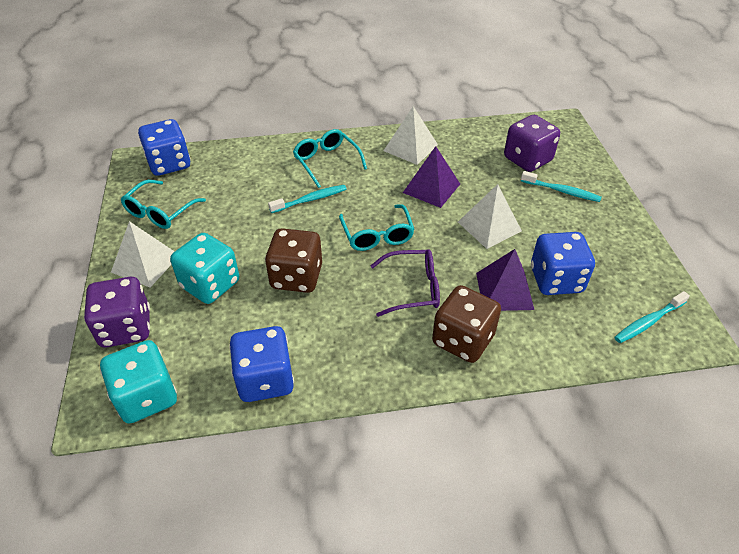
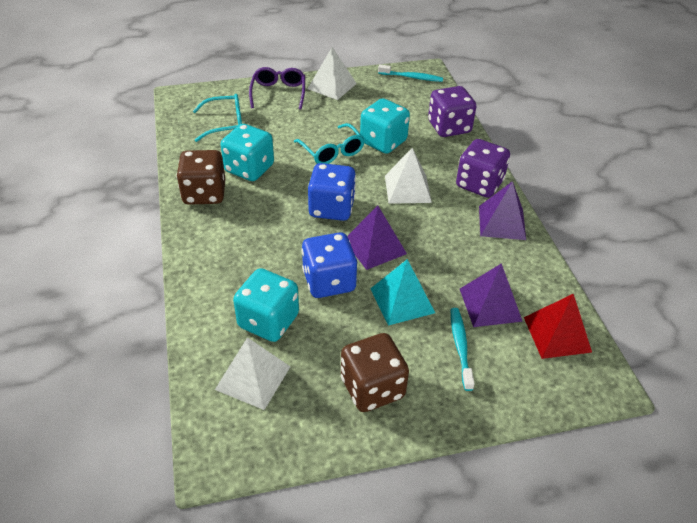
blue dice: 3 -> 2
purple pyramid: 2 -> 3
red pyramid: 0 -> 1
turquoise dice: 2 -> 3
turquoise glasses: 3 -> 2
turquoise pyramid: 0 -> 1
turquoise toothbrush: 3 -> 2

